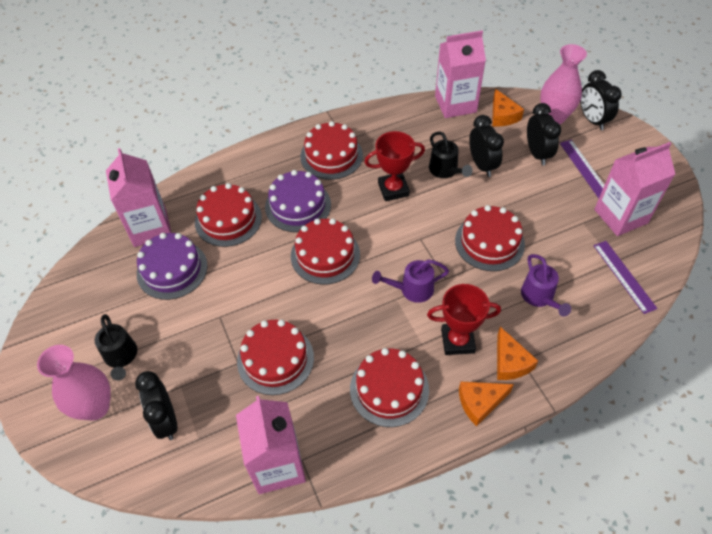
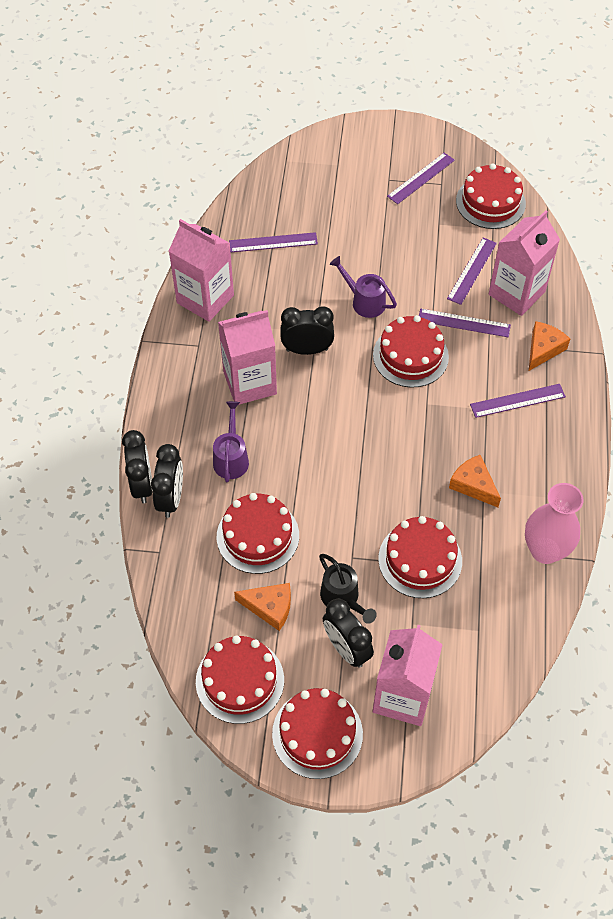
black watering can: 2 -> 1
pink vase: 2 -> 1
purple cake: 2 -> 0
purple ruler: 2 -> 5
red trophy: 2 -> 0

